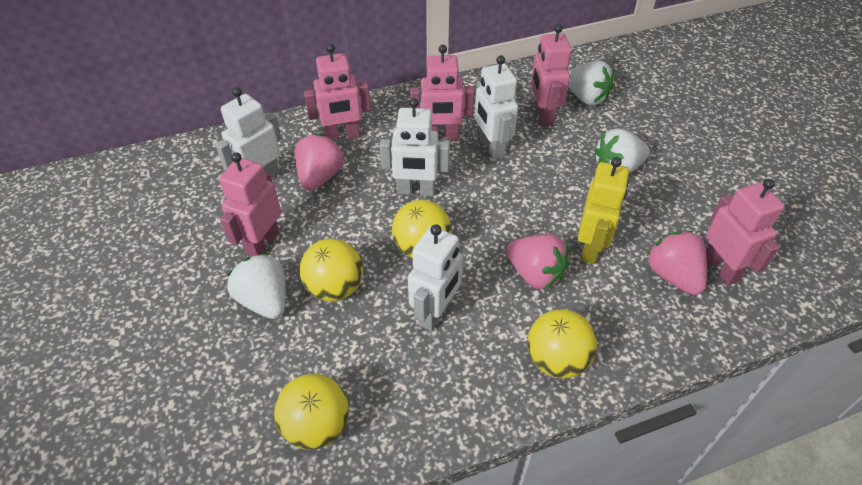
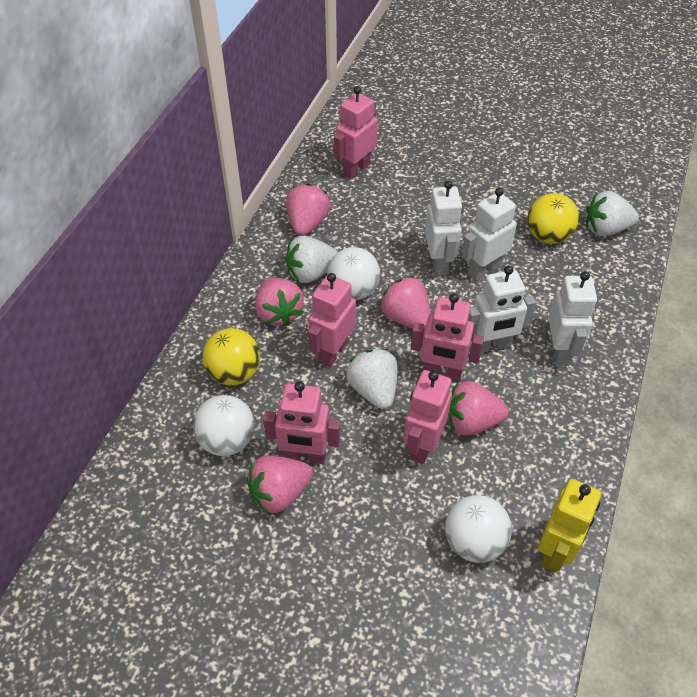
pink strawberry: 3 -> 5
white ball: 0 -> 3
yellow ball: 4 -> 2

